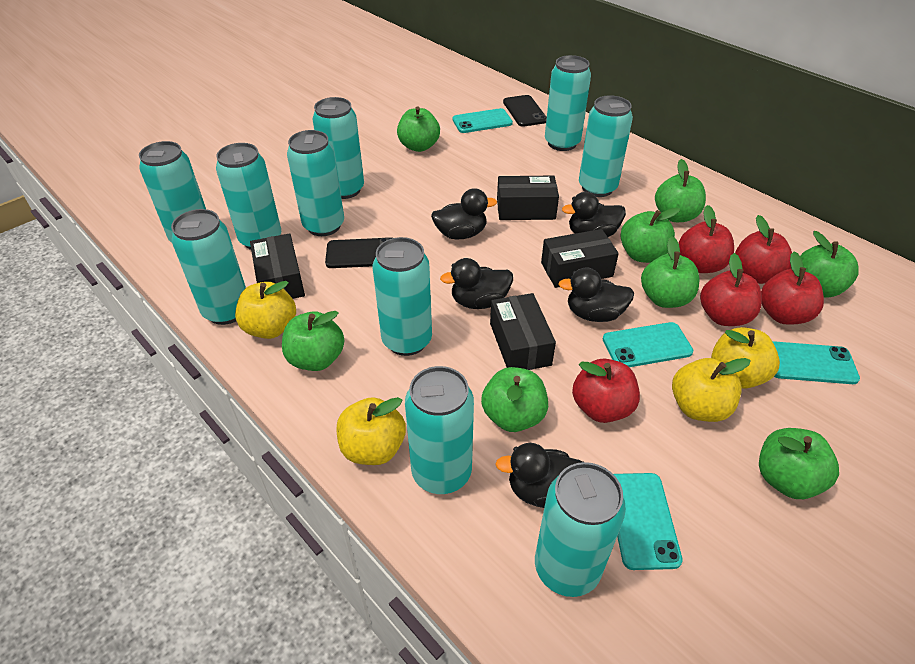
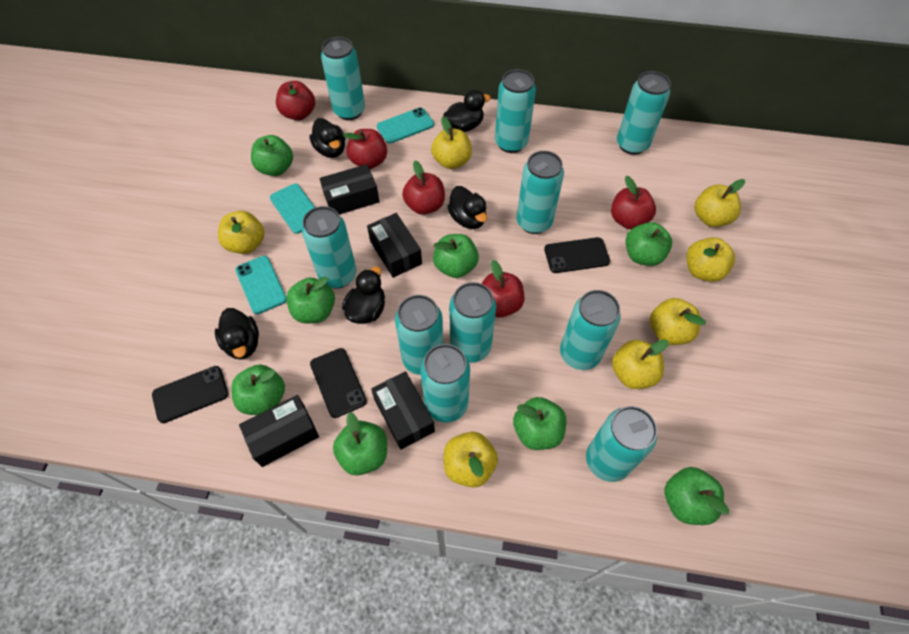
black phone: 2 -> 3
turquoise phone: 4 -> 3
yellow apple: 4 -> 7

